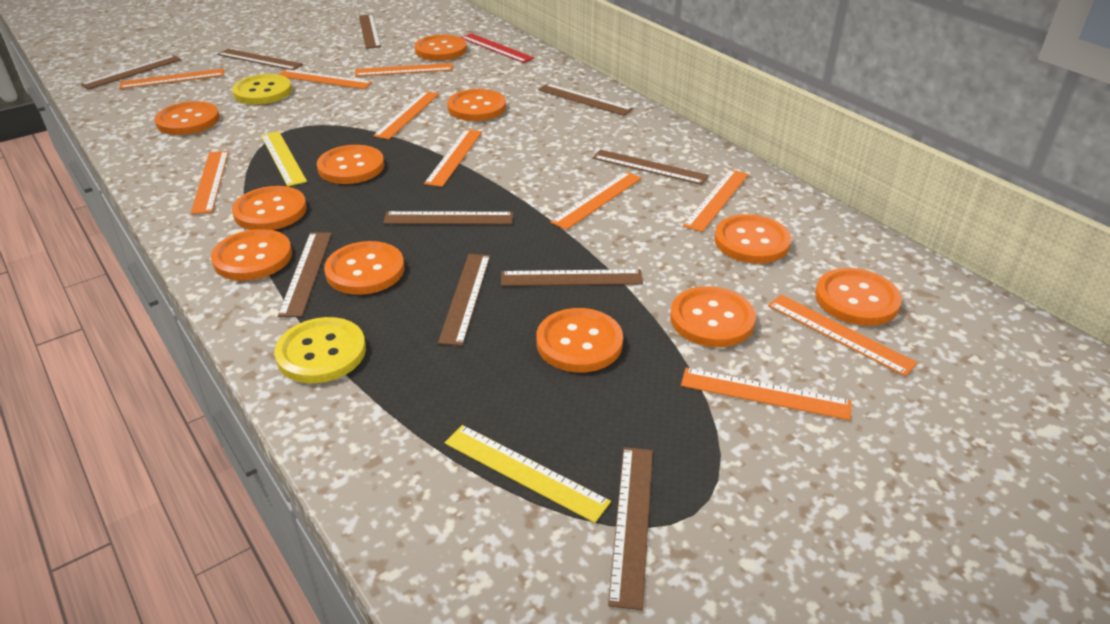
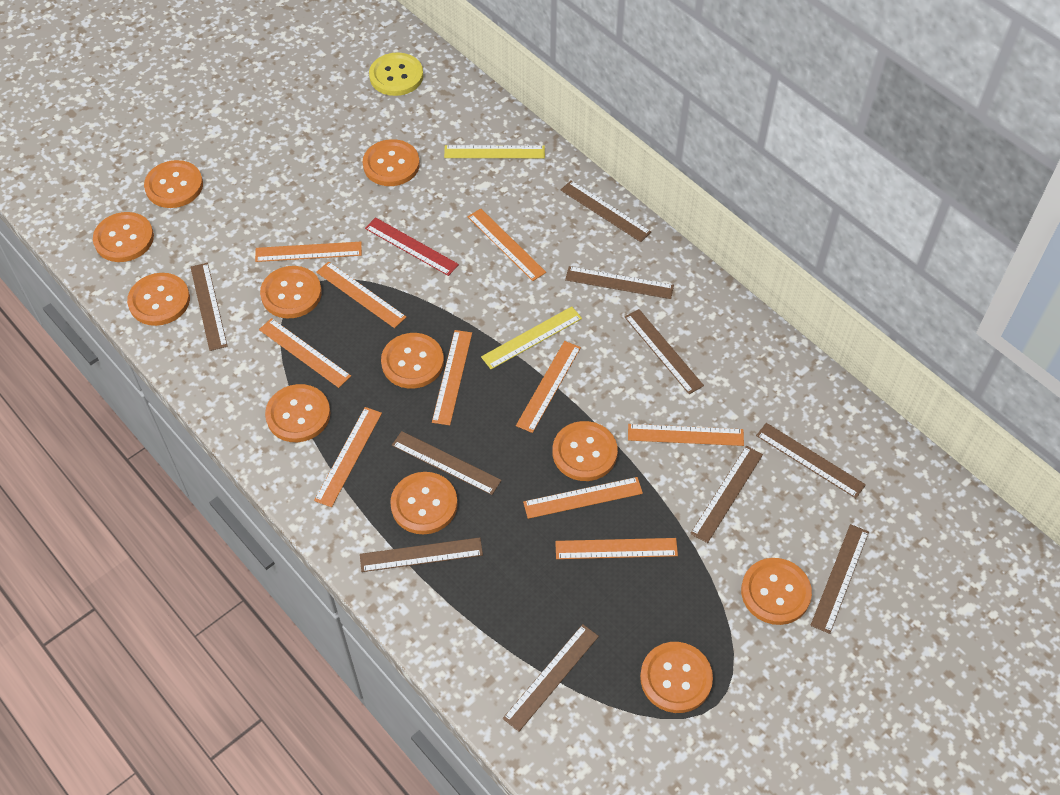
yellow button: 2 -> 1

